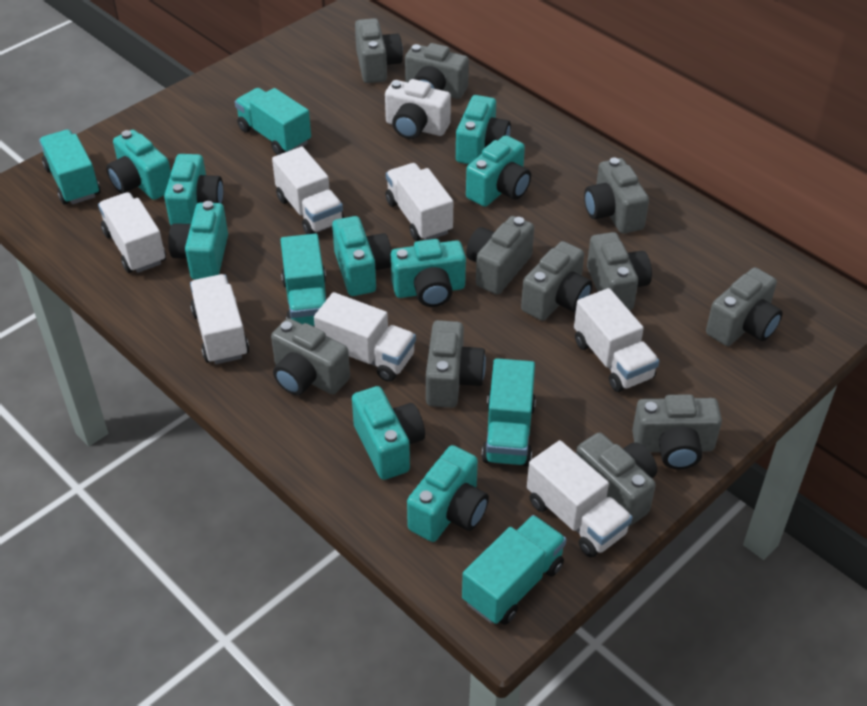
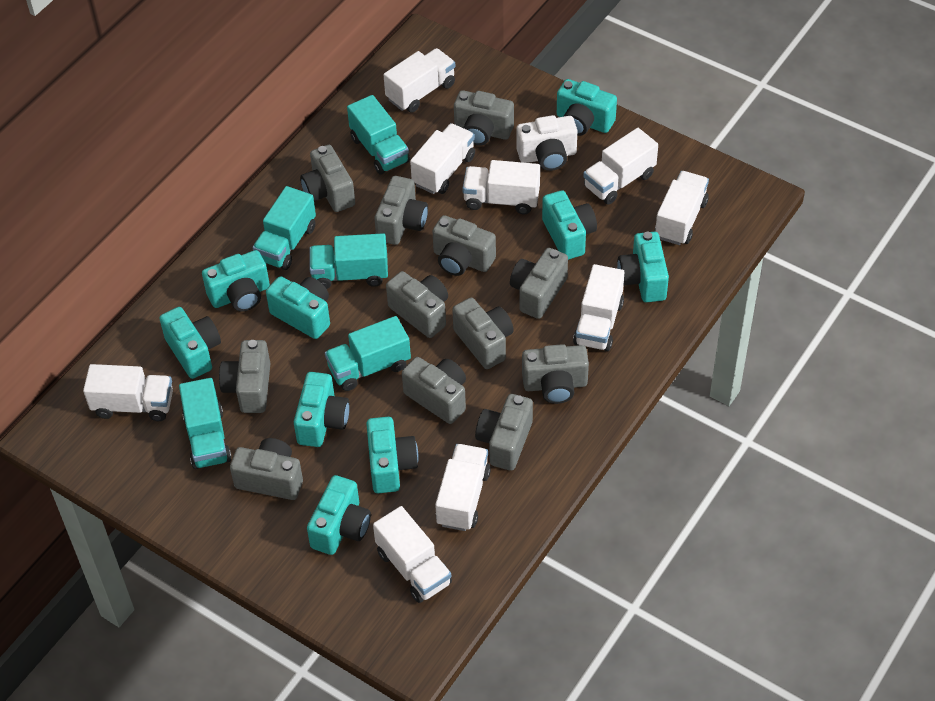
grey camera: 11 -> 12
white truck: 7 -> 9

